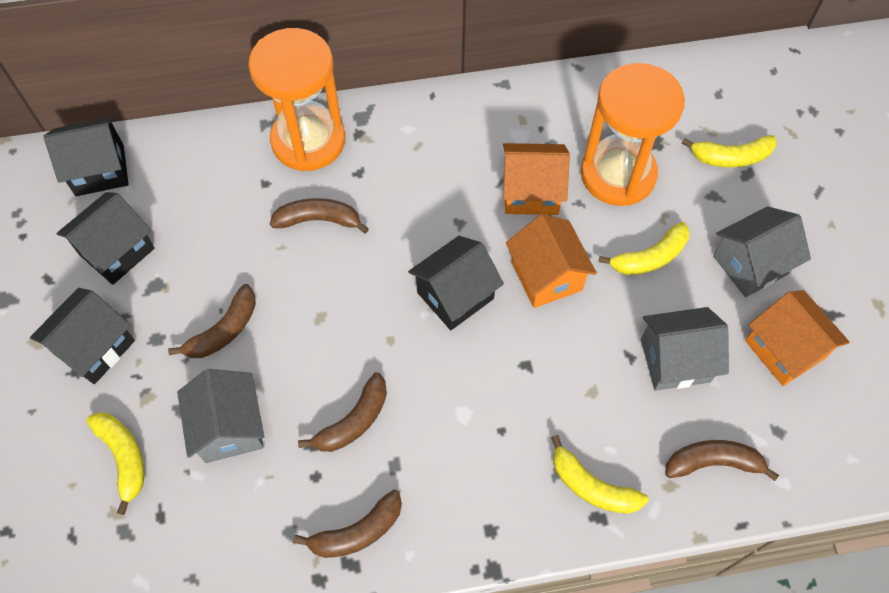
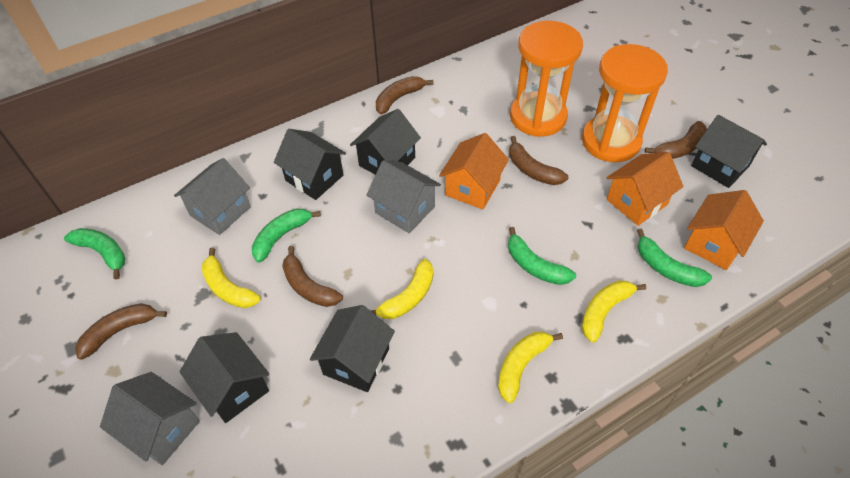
black house: 4 -> 5
green banana: 0 -> 4

